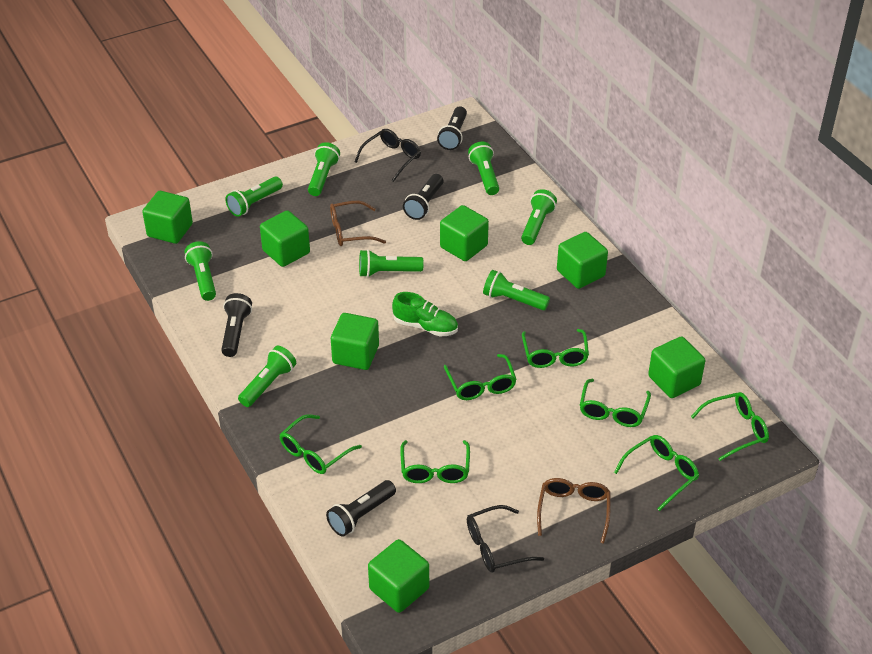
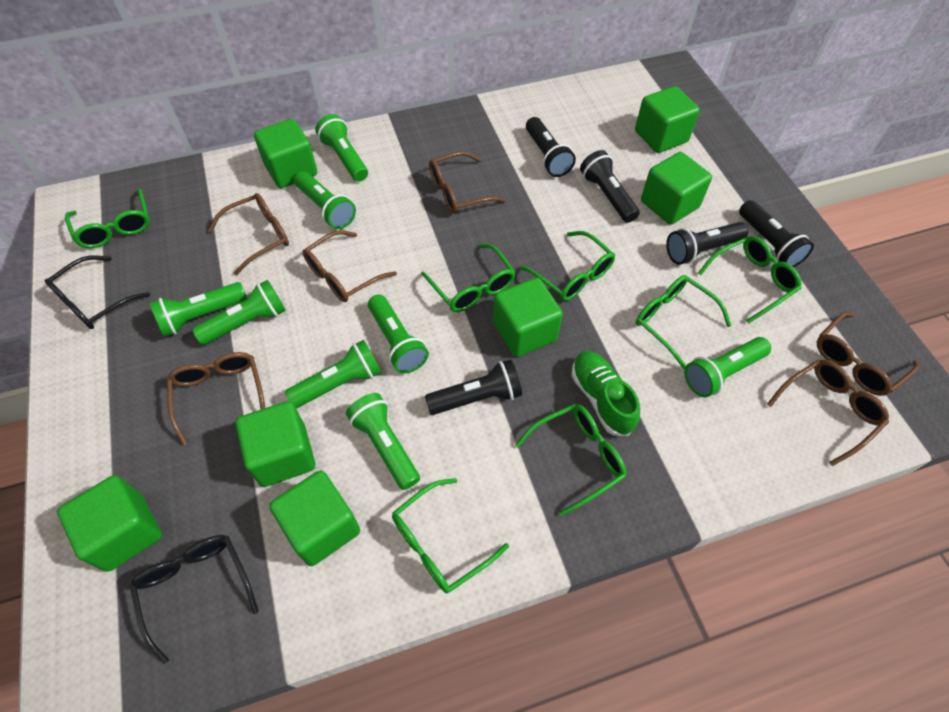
black flashlight: 4 -> 5
brown glasses: 2 -> 6

